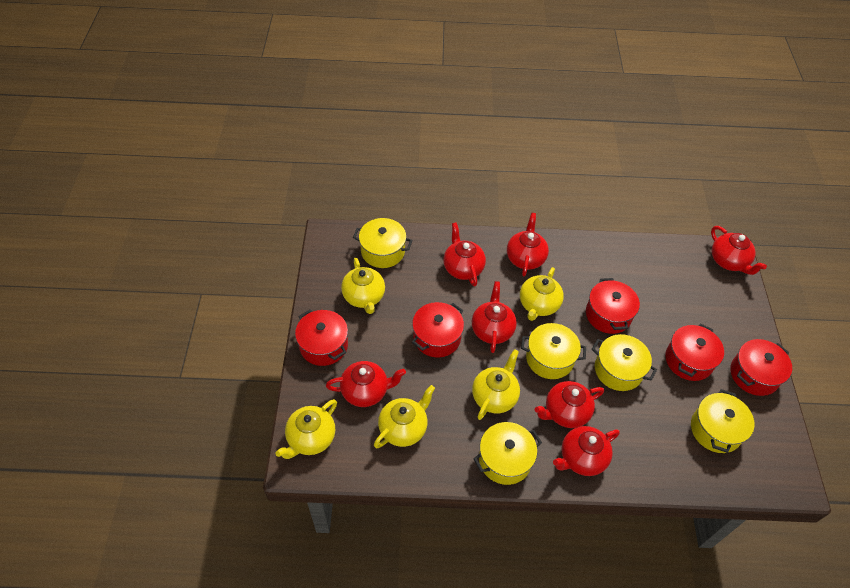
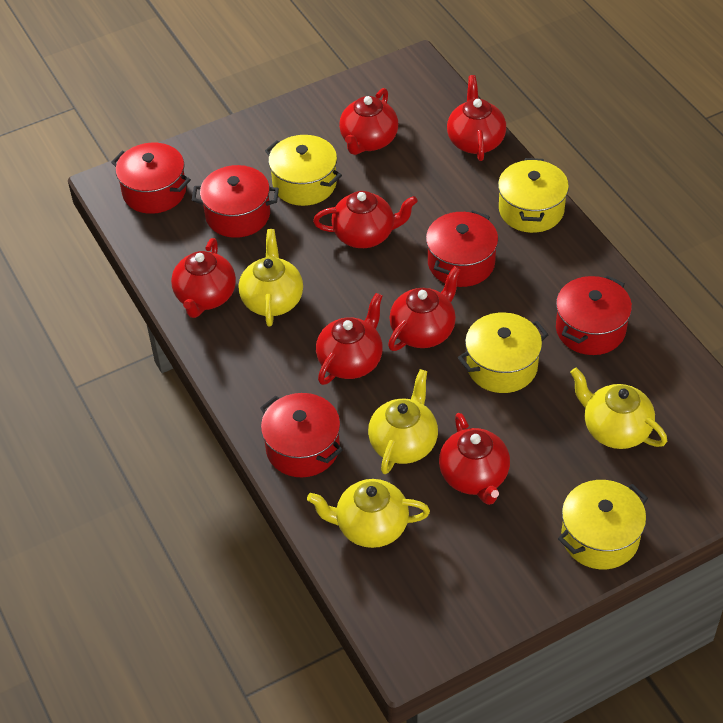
yellow pot: 5 -> 4
yellow teapot: 5 -> 4

